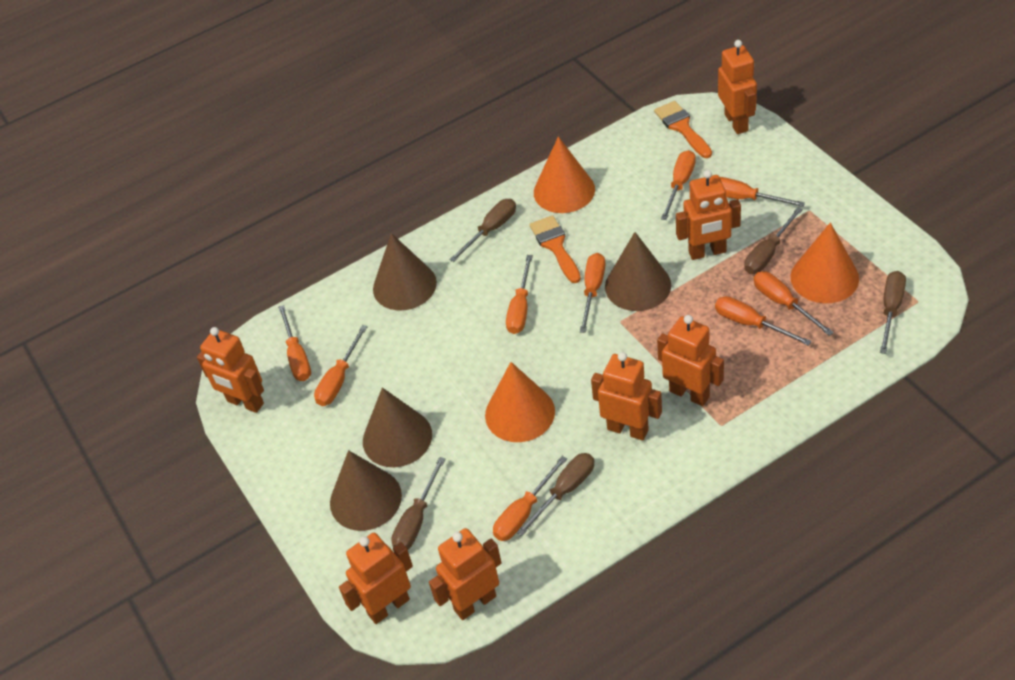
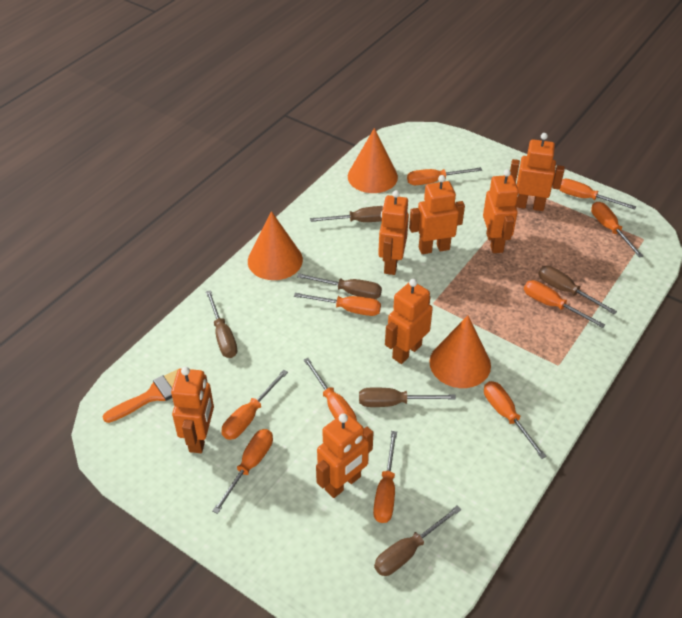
brown cone: 4 -> 0
brown screwdriver: 5 -> 6
orange brush: 2 -> 1
orange screwdriver: 9 -> 10

